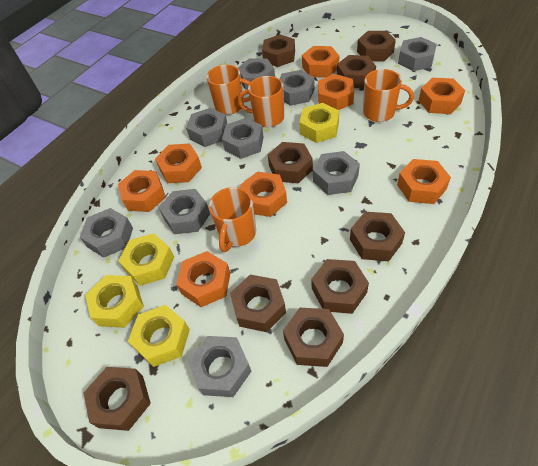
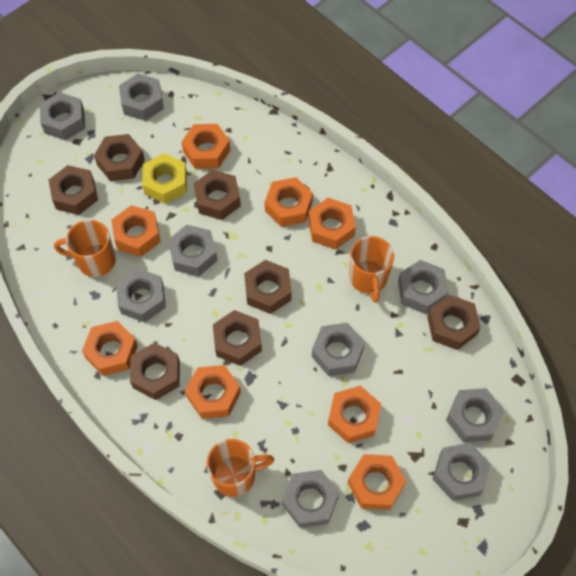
brown nut: 9 -> 7
orange mug: 4 -> 3
yellow nut: 4 -> 1

